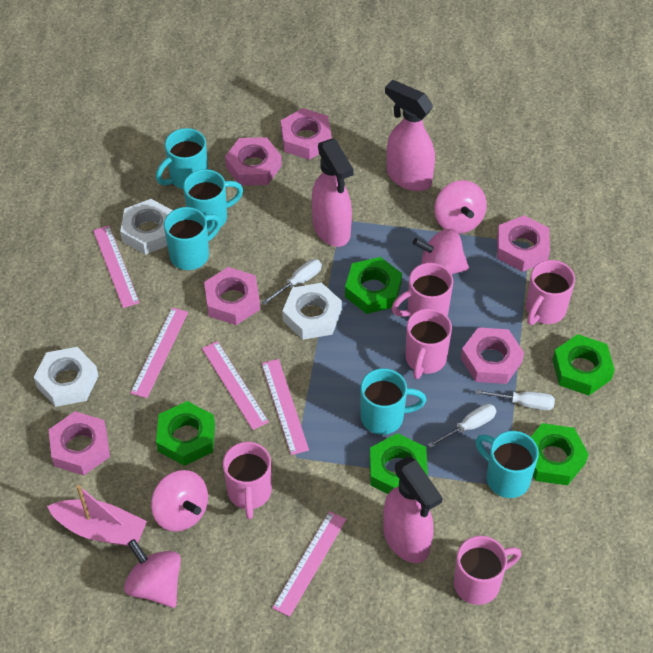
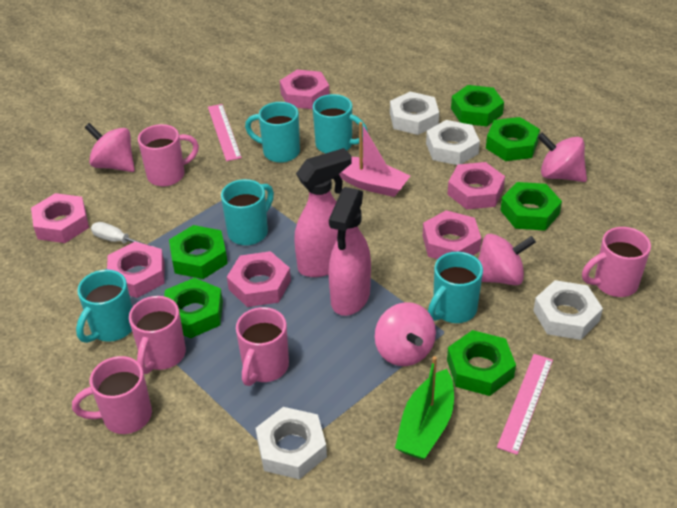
green boat: 0 -> 1
green nut: 5 -> 6
pink ruler: 5 -> 2
pink spray bottle: 3 -> 2
white nut: 3 -> 4
white screwdriver: 3 -> 1

